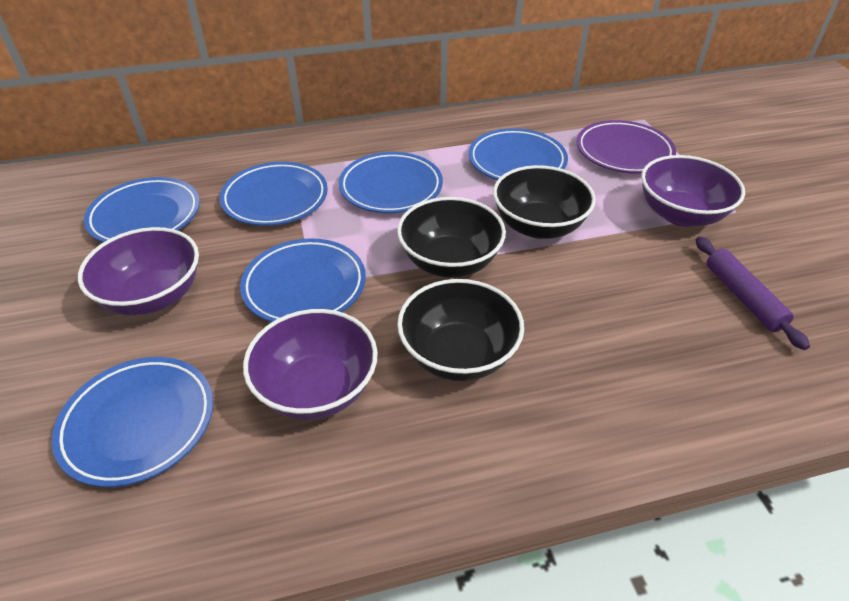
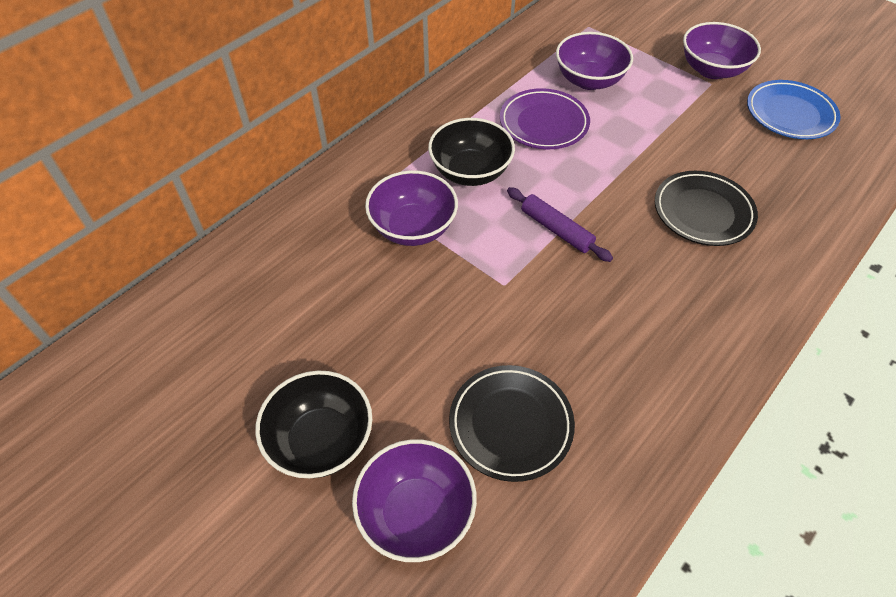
black bowl: 3 -> 2
black plate: 0 -> 2
blue plate: 6 -> 1
purple bowl: 3 -> 4

